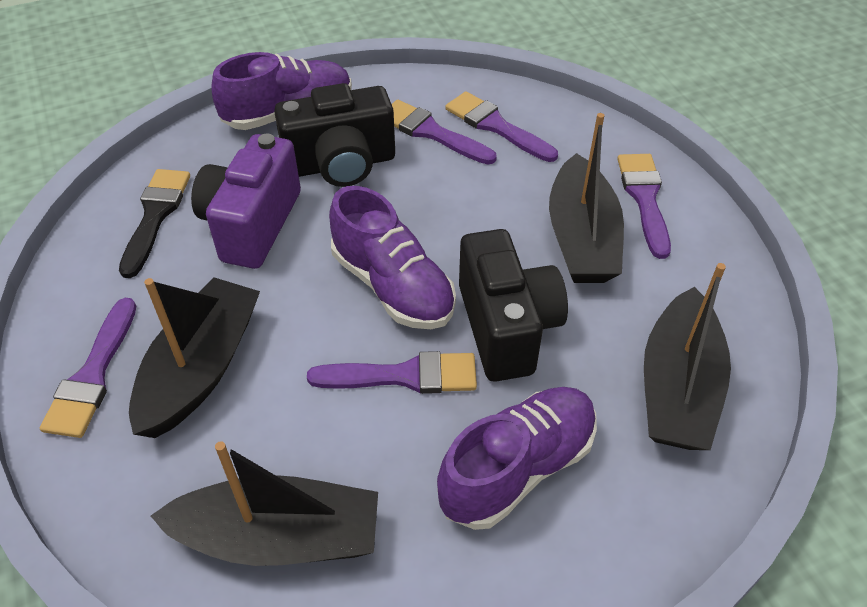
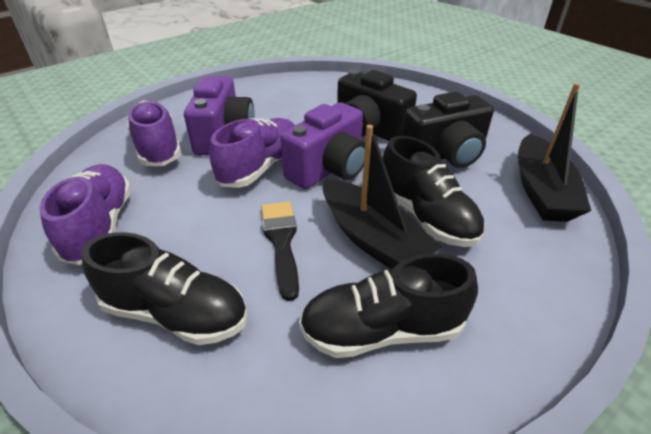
black boat: 4 -> 2
black shoe: 0 -> 3
purple brush: 5 -> 0
purple camera: 1 -> 2

